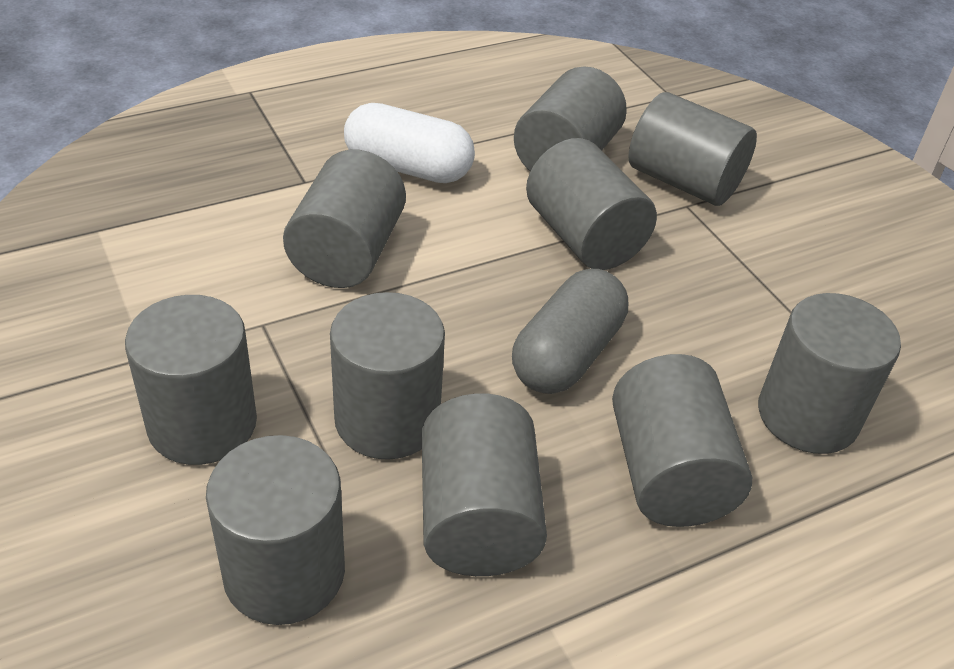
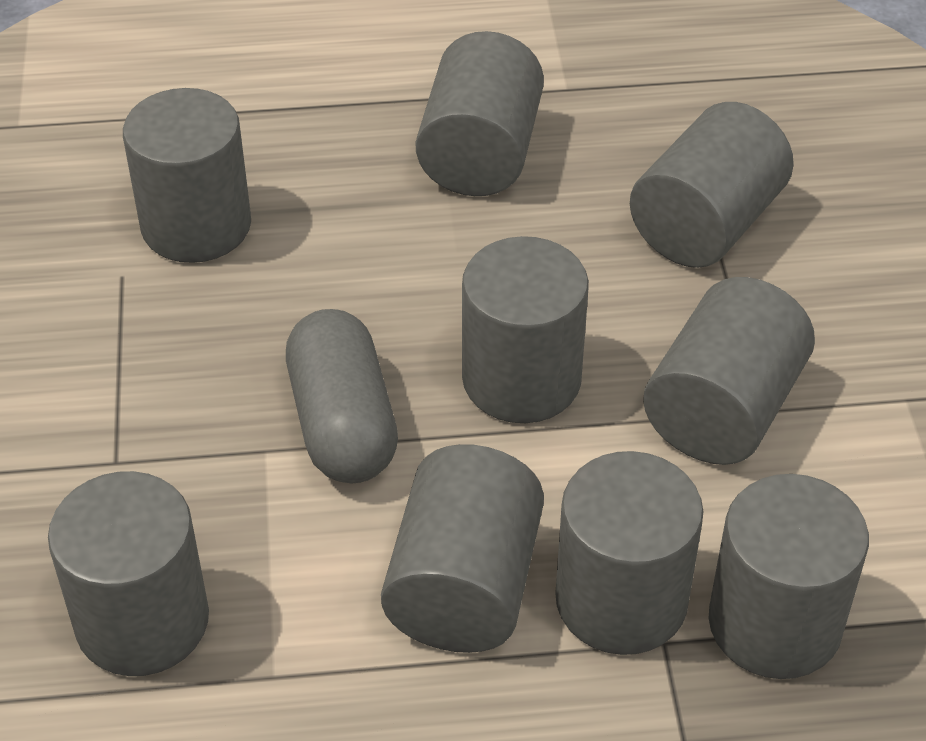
grey cylinder: 10 -> 9
white capsule: 1 -> 0

